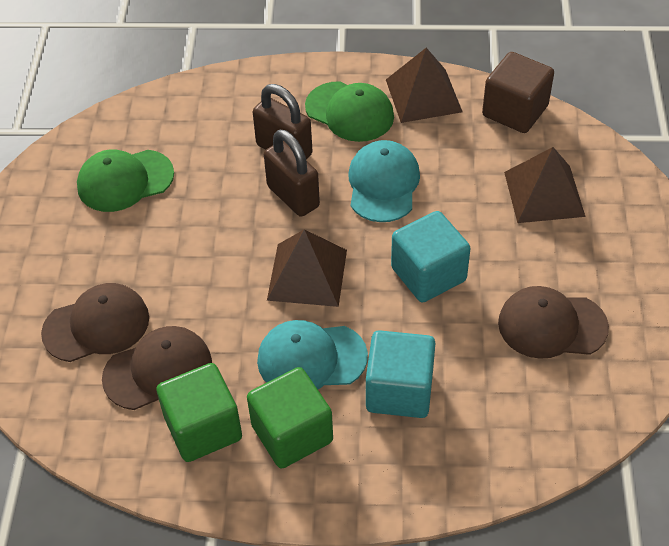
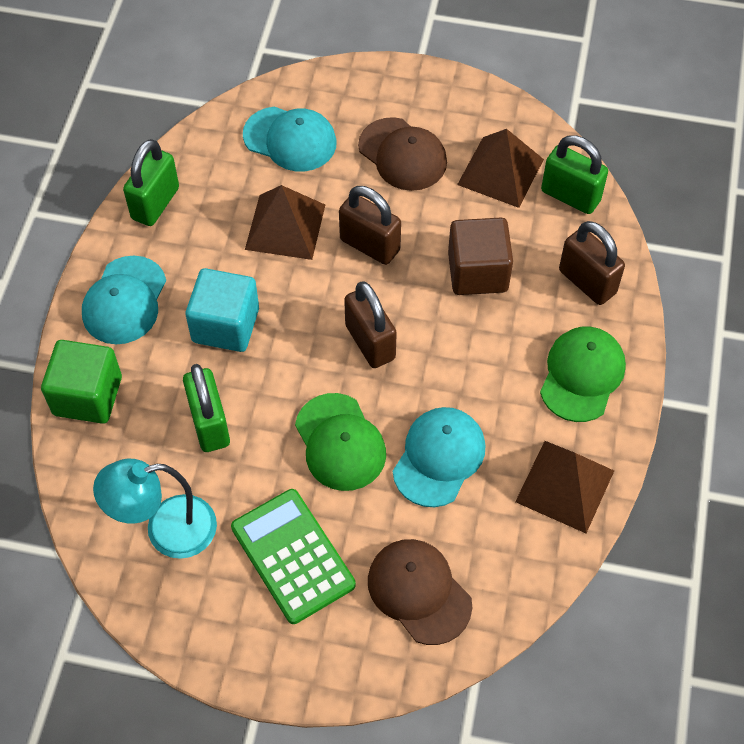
brown cap: 3 -> 2
brown padlock: 2 -> 3
green calculator: 0 -> 1
green cube: 2 -> 1
green padlock: 0 -> 3
turquoise cap: 2 -> 3
turquoise cube: 2 -> 1
turquoise lamp: 0 -> 1

